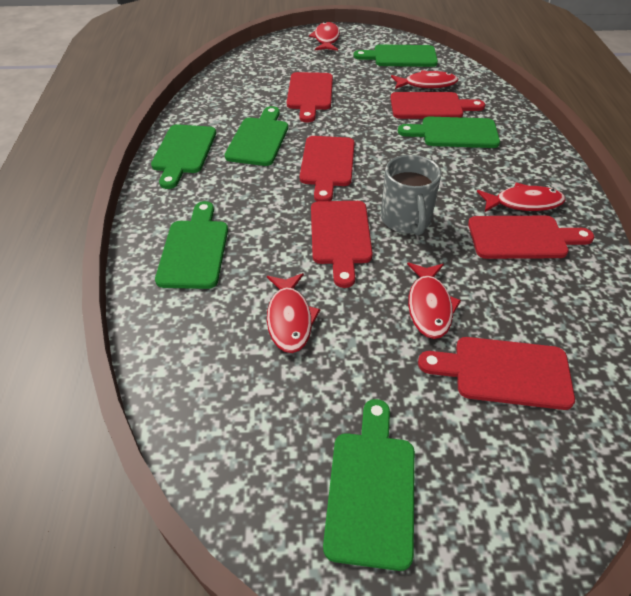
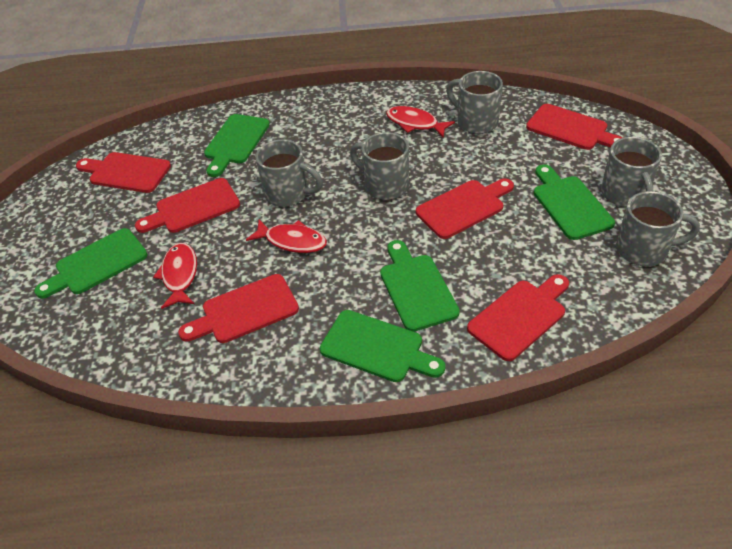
green cutting board: 6 -> 5
grey mug: 1 -> 5
red fish: 5 -> 3

